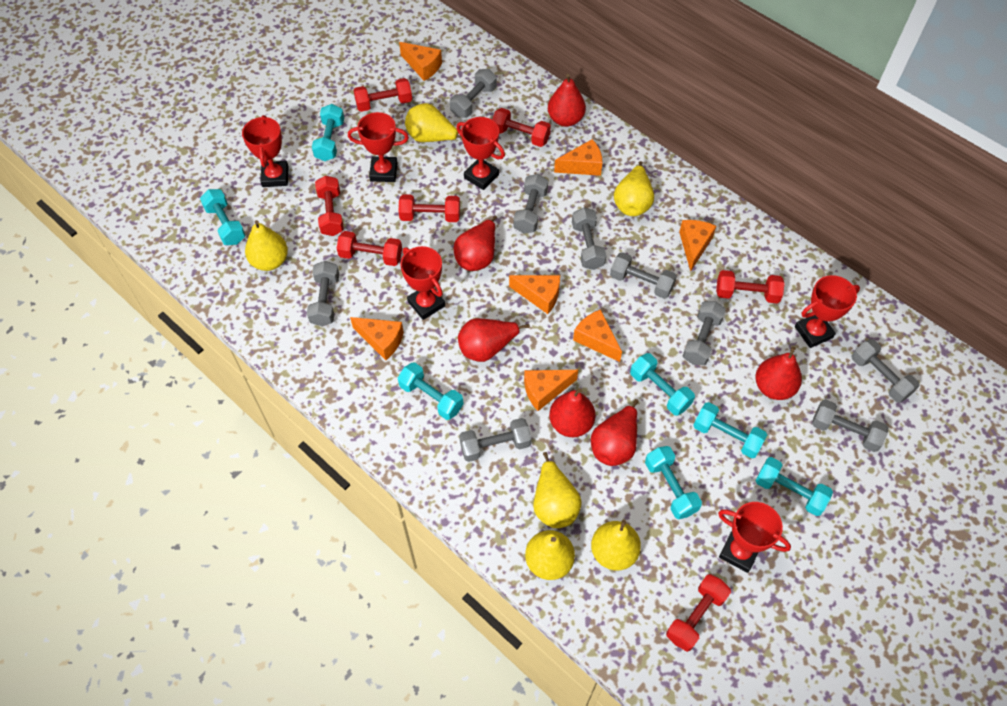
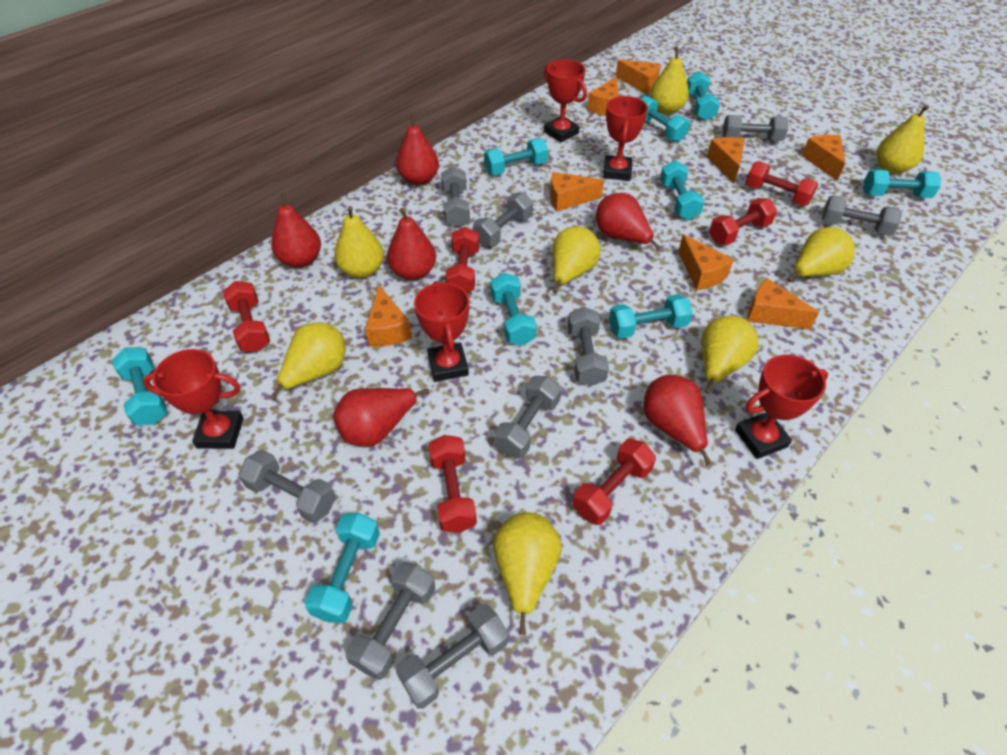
orange cheese: 7 -> 8
red dumbbell: 7 -> 6
red trophy: 6 -> 5
turquoise dumbbell: 7 -> 9
yellow pear: 6 -> 8

